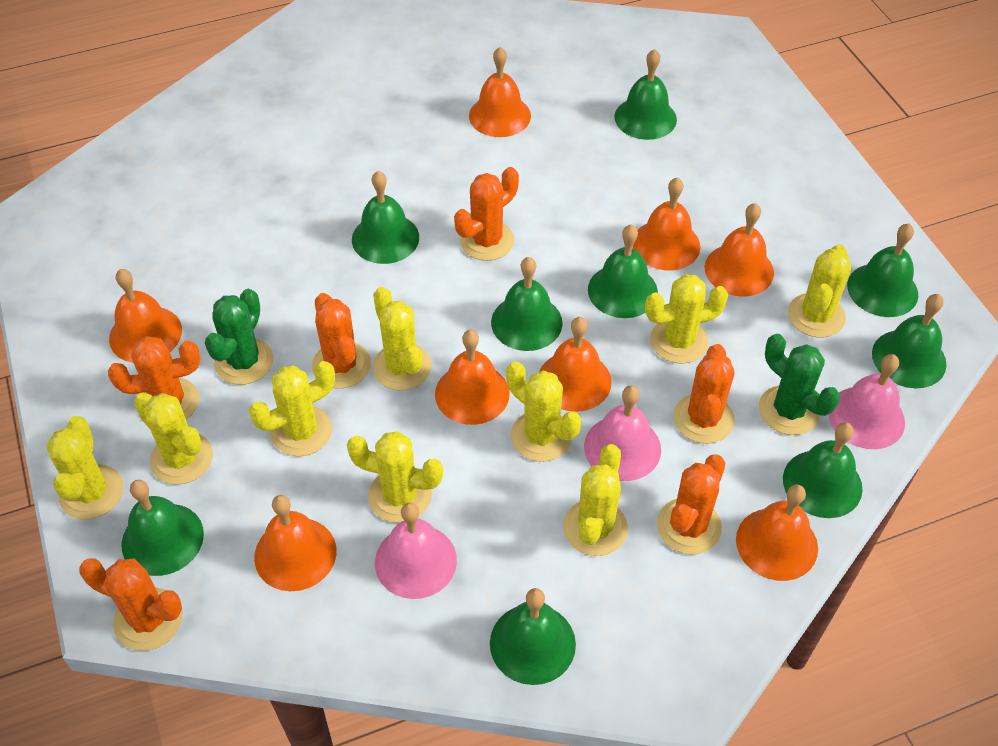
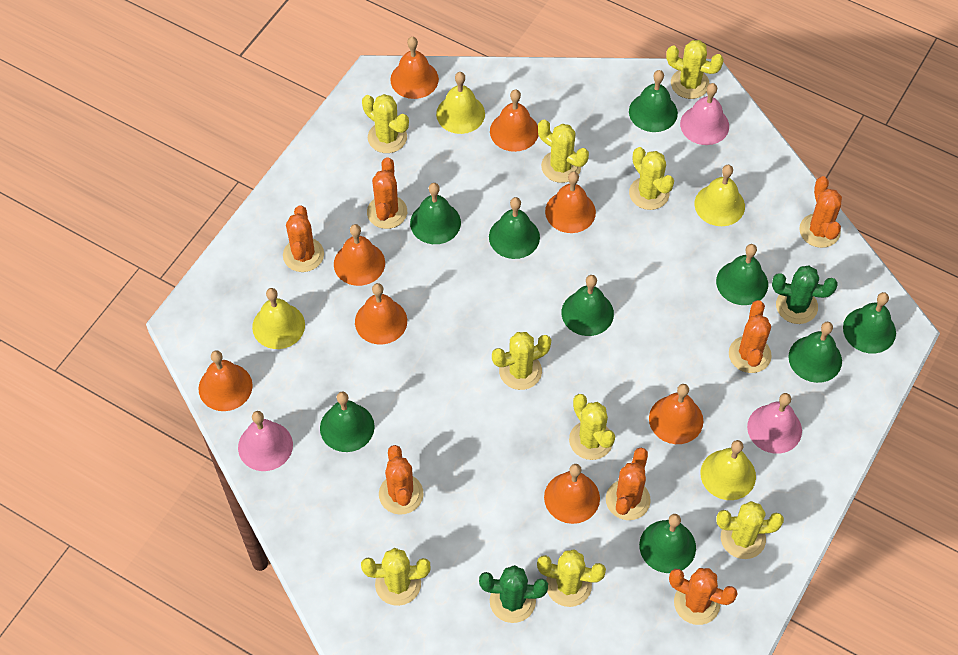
orange cactus: 6 -> 7
yellow bell: 0 -> 4

